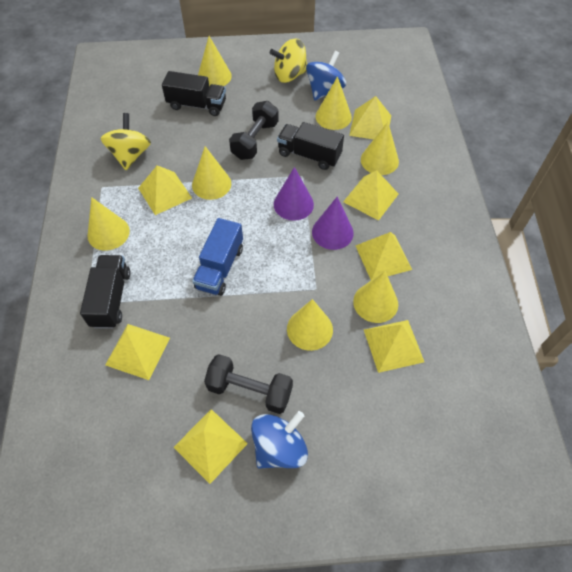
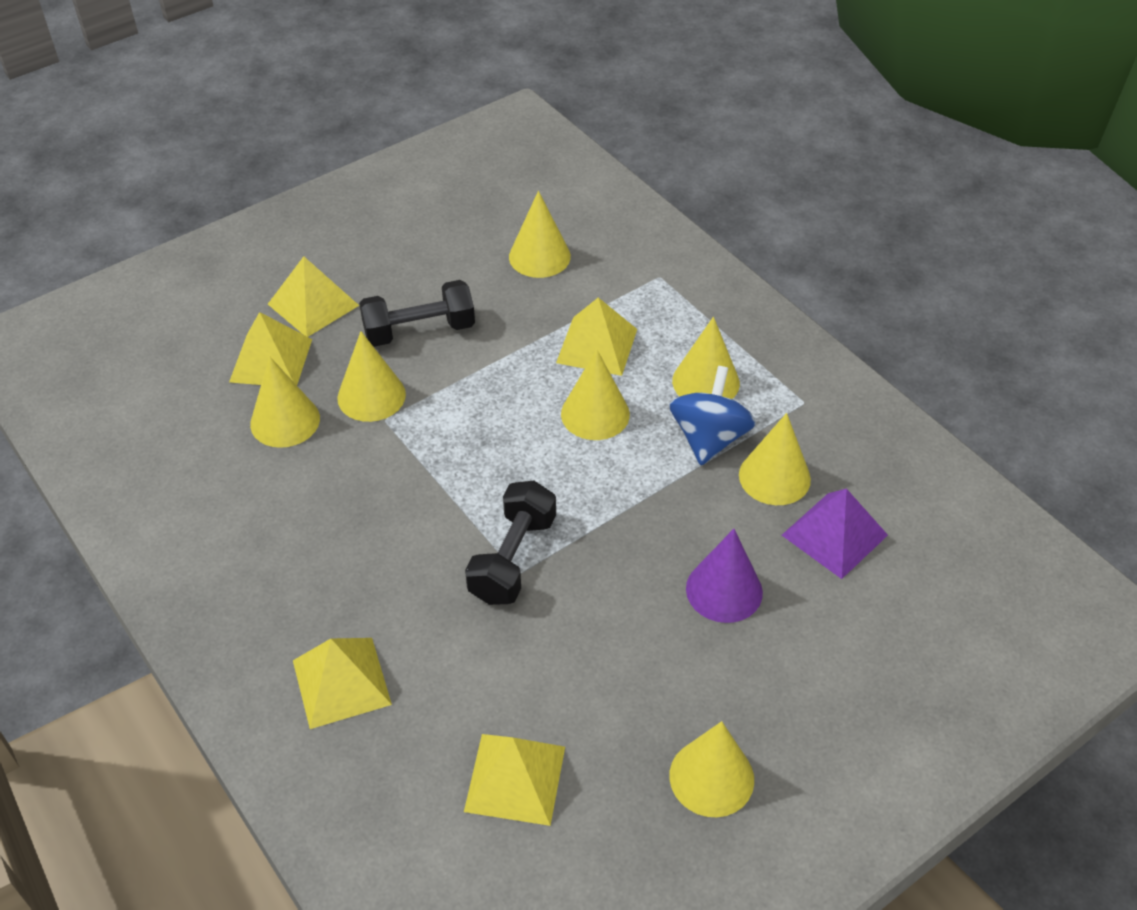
black truck: 3 -> 0
blue spinning top: 2 -> 1
blue truck: 1 -> 0
purple cone: 2 -> 1
purple pyramid: 0 -> 1
yellow pyramid: 7 -> 5
yellow spinning top: 2 -> 0

